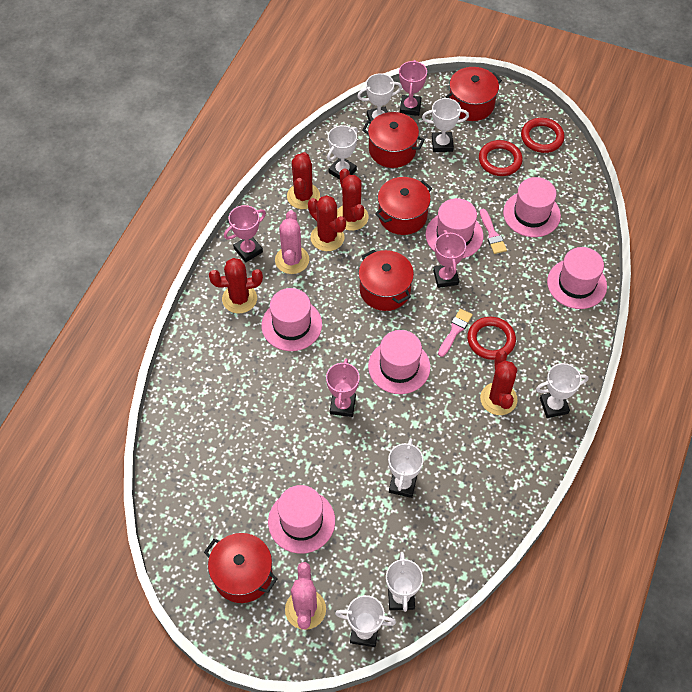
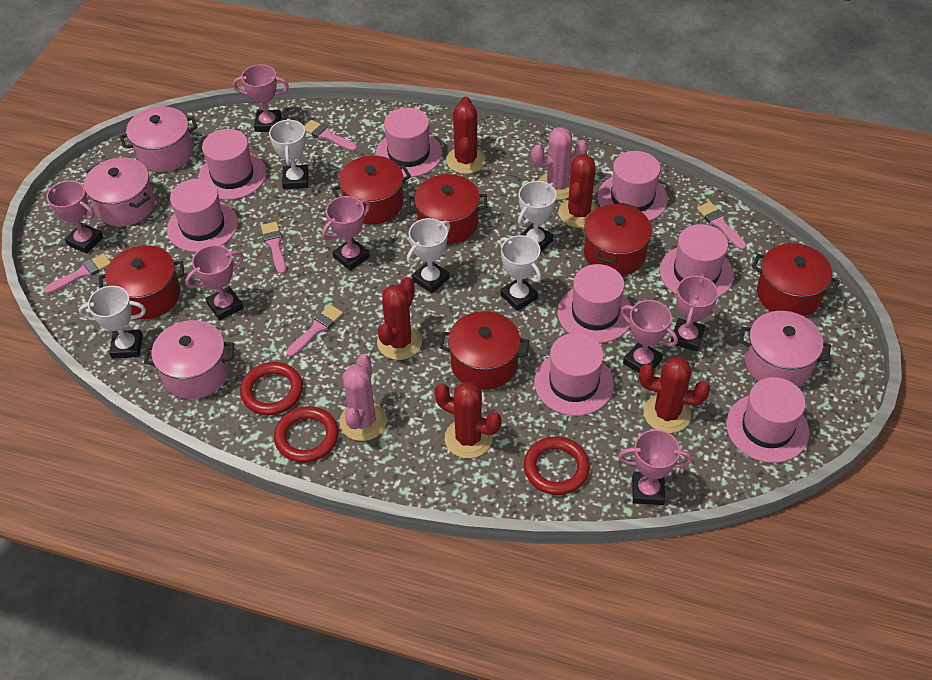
pink brush: 2 -> 5
pink hat: 6 -> 8
pink pot: 0 -> 4
pink trophy: 4 -> 7
red pot: 5 -> 6
white trophy: 7 -> 5

